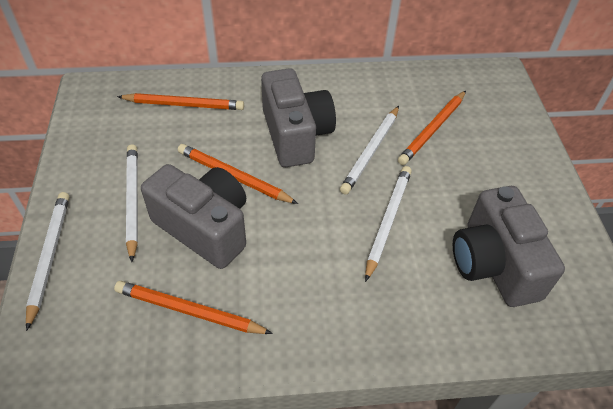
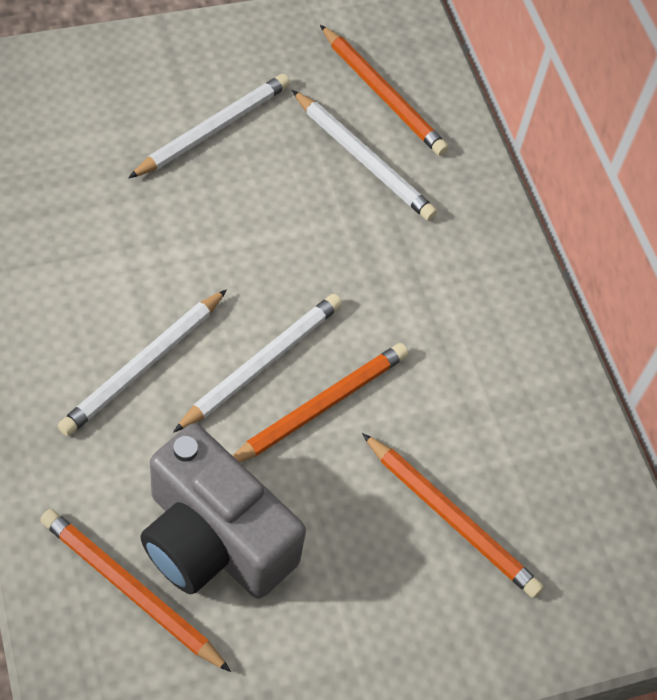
grey camera: 3 -> 1

